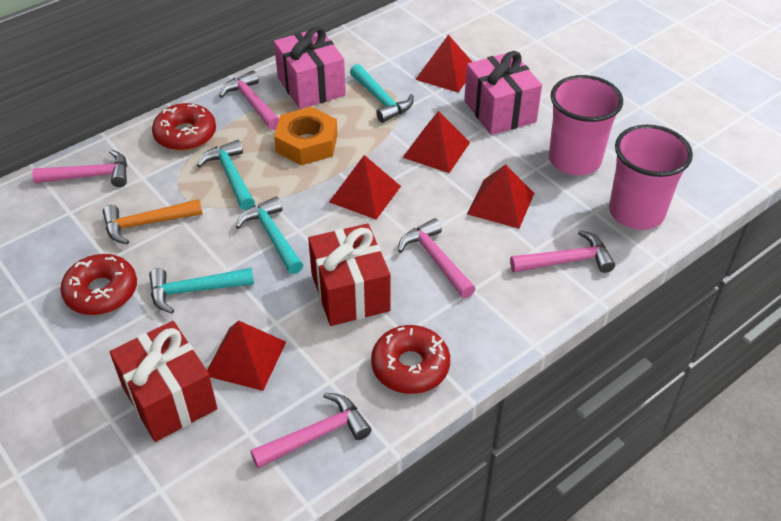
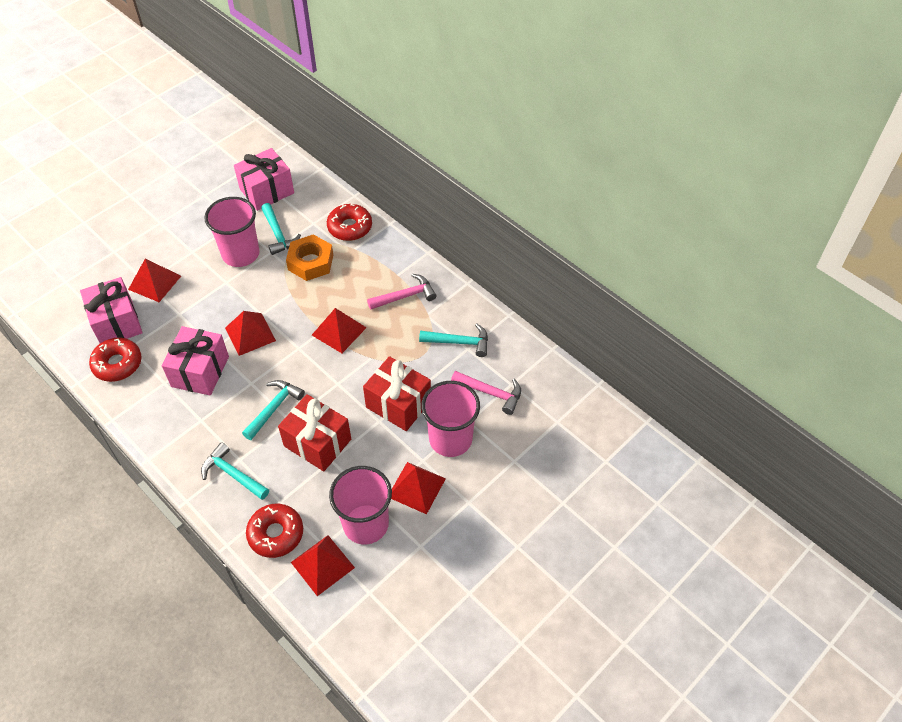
orange hammer: 1 -> 0
pink cup: 2 -> 3
pink gift: 2 -> 3
pink hammer: 5 -> 2

